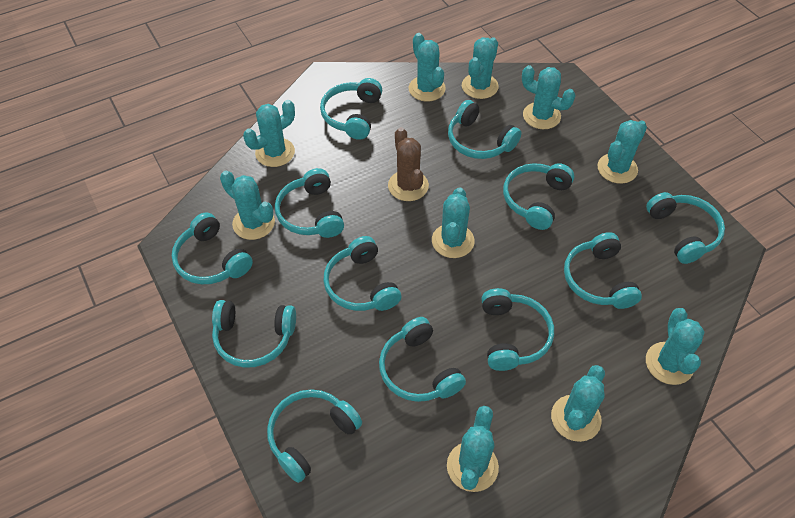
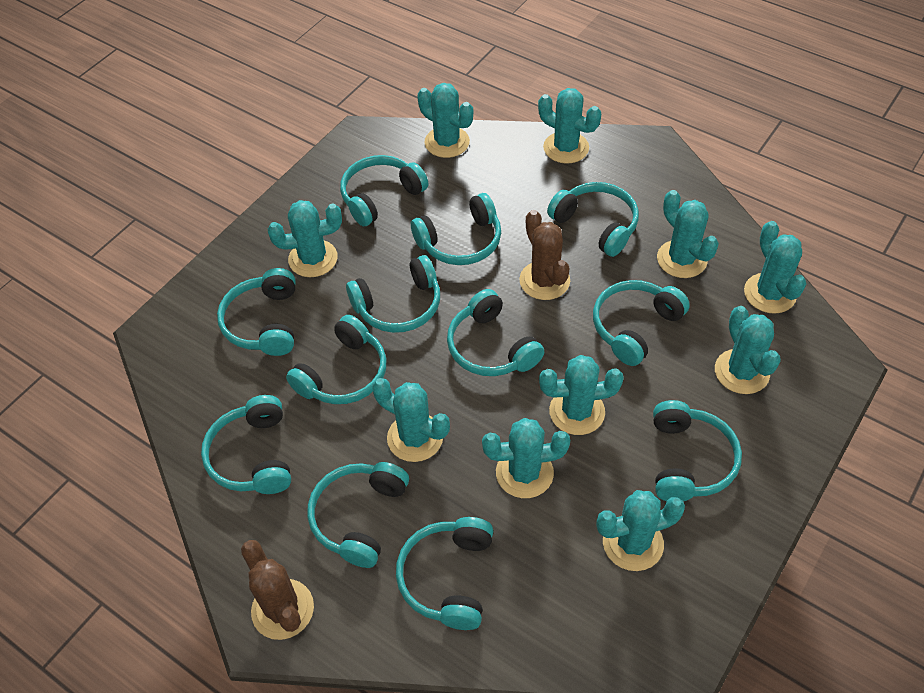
brown cactus: 1 -> 2

